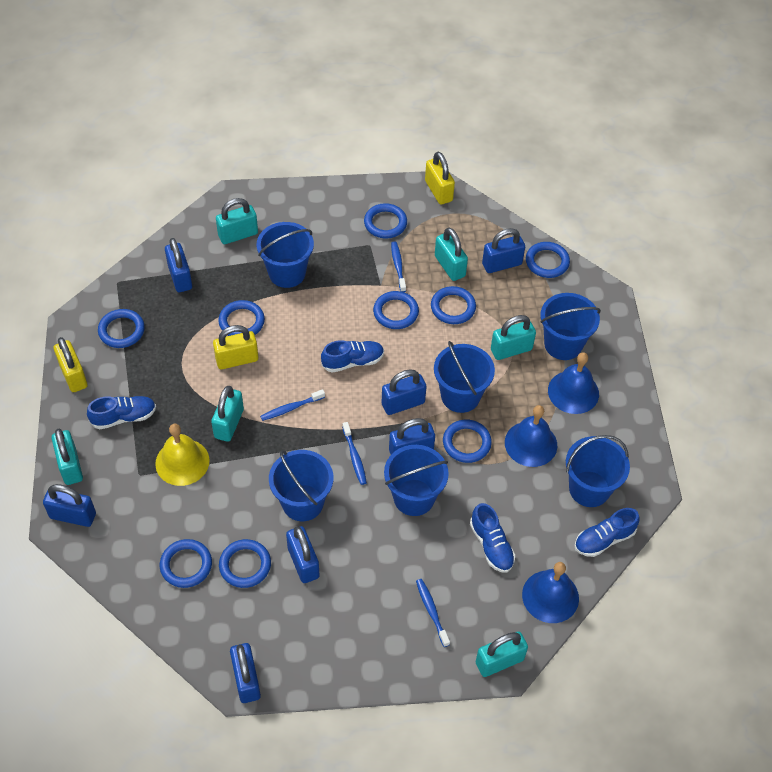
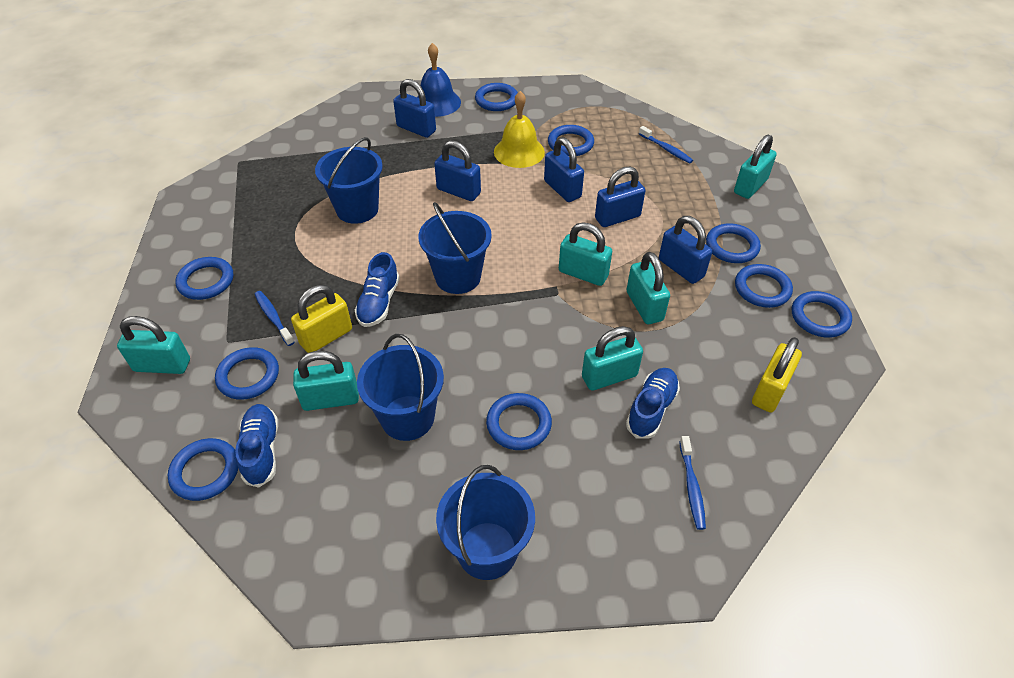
blue bell: 3 -> 1
blue bucket: 6 -> 4
blue padlock: 7 -> 5
blue shoe: 4 -> 3
blue toothbrush: 4 -> 3
yellow padlock: 3 -> 2

